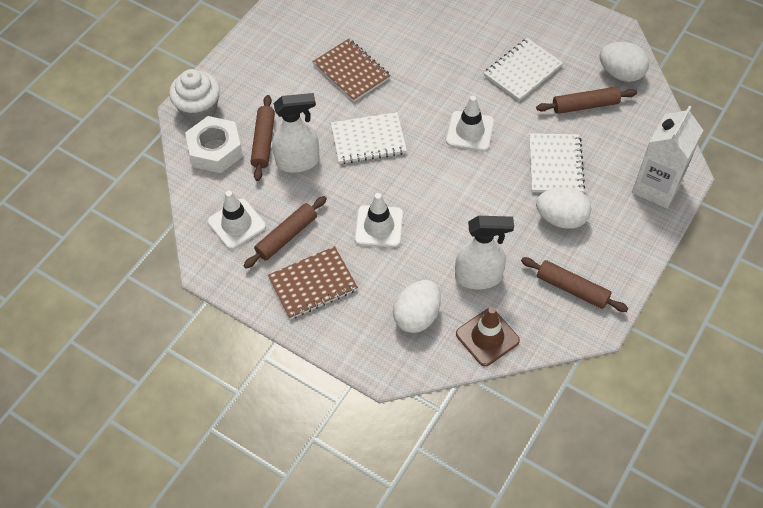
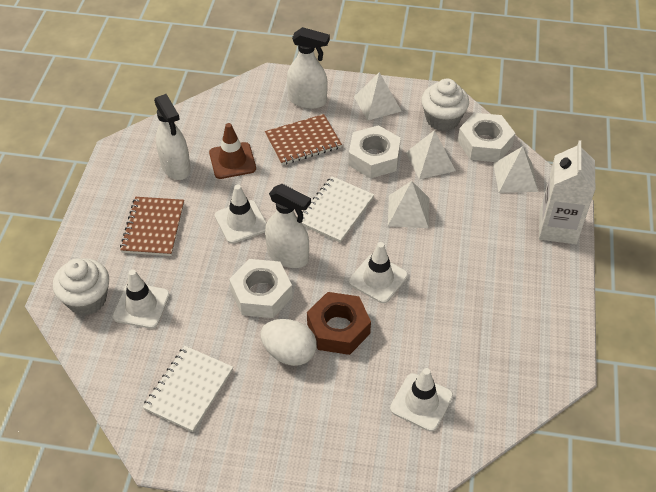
brown nut: 0 -> 1
brown rolling pin: 4 -> 0
white cupcake: 1 -> 2
white egg: 3 -> 1
white notebook: 3 -> 2
white nut: 1 -> 3
white pyramid: 0 -> 4
white spray bottle: 2 -> 3
white traffic cone: 3 -> 4

